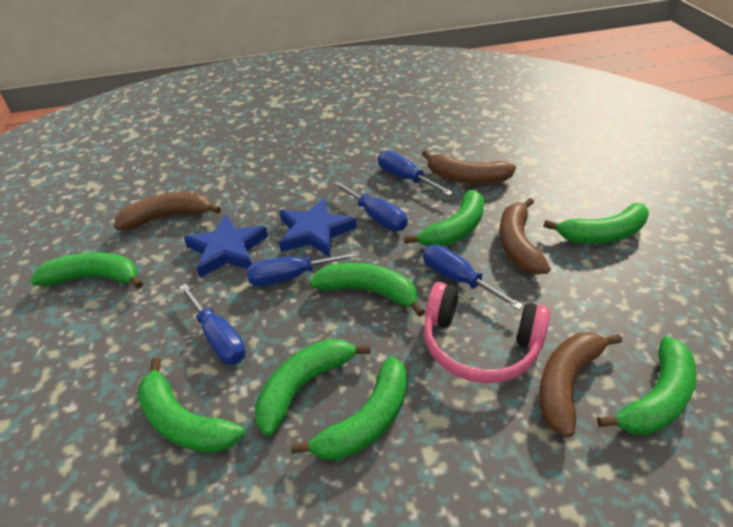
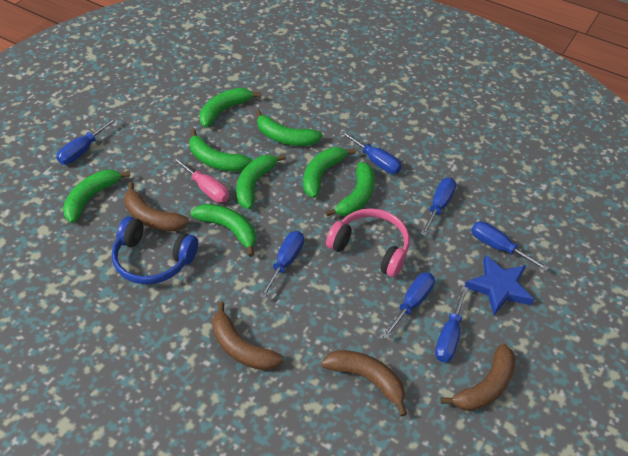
blue headphones: 0 -> 1
blue screwdriver: 5 -> 7
blue star: 2 -> 1
pink screwdriver: 0 -> 1

